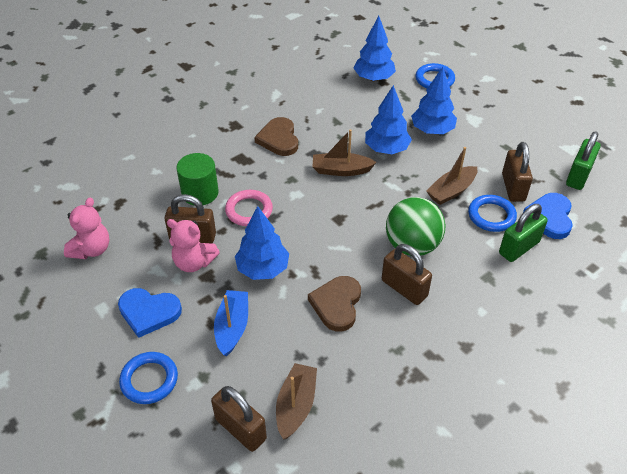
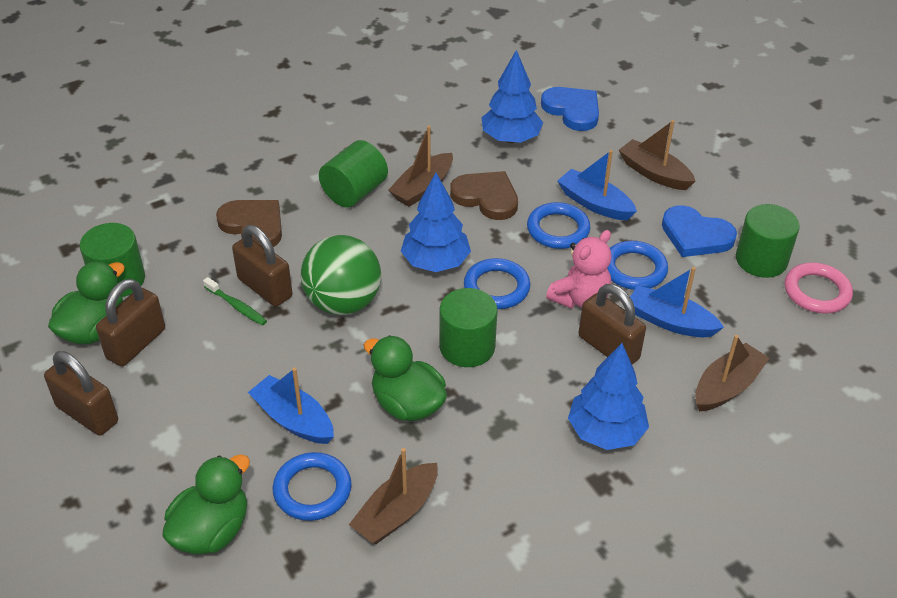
blue boat: 1 -> 3
blue ring: 3 -> 4
blue tree: 4 -> 3
brown boat: 3 -> 4
green cylinder: 1 -> 4
green duck: 0 -> 3
green padlock: 2 -> 0
green toothbrush: 0 -> 1
pink teddy bear: 2 -> 1

